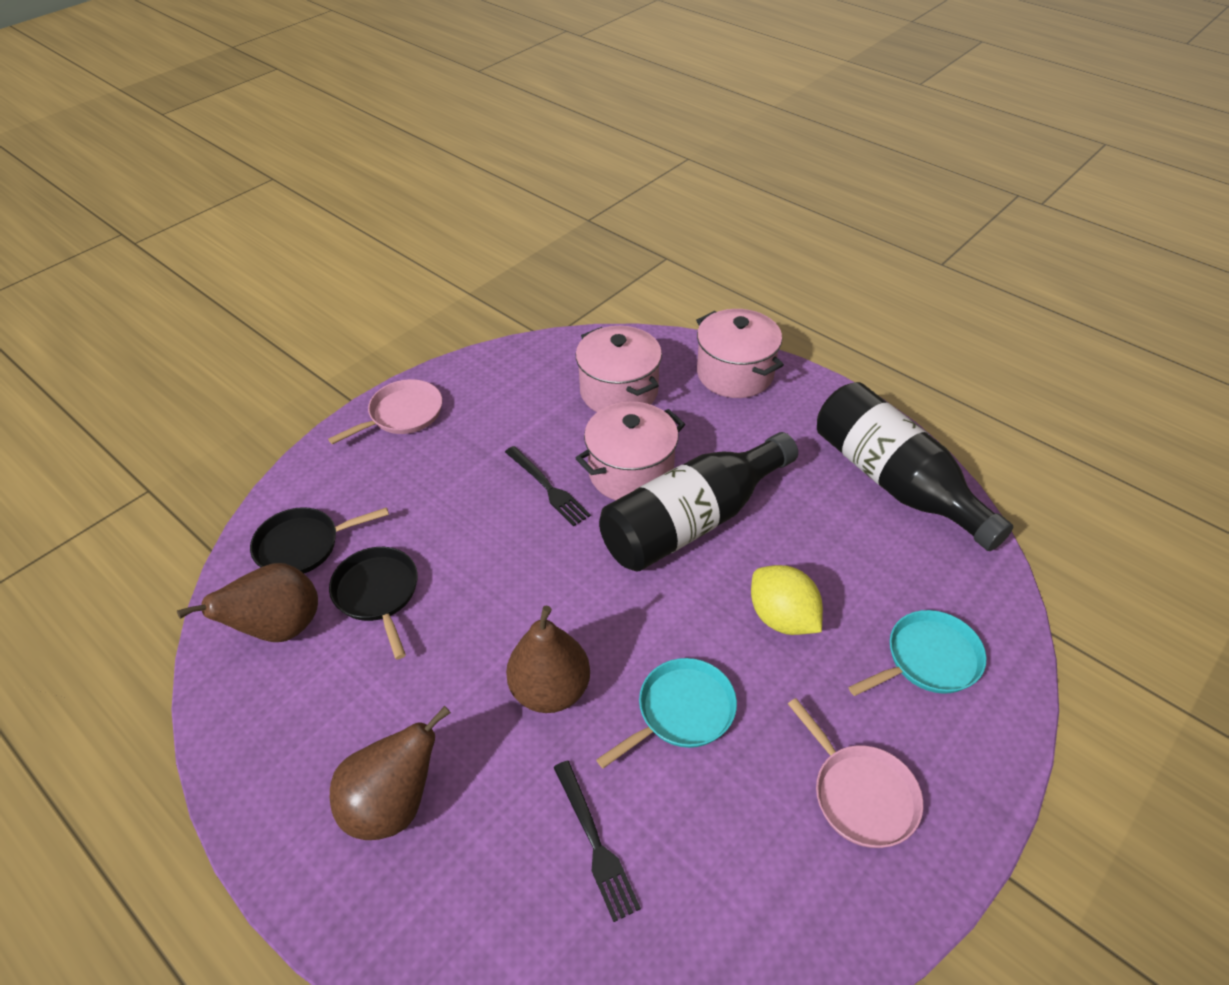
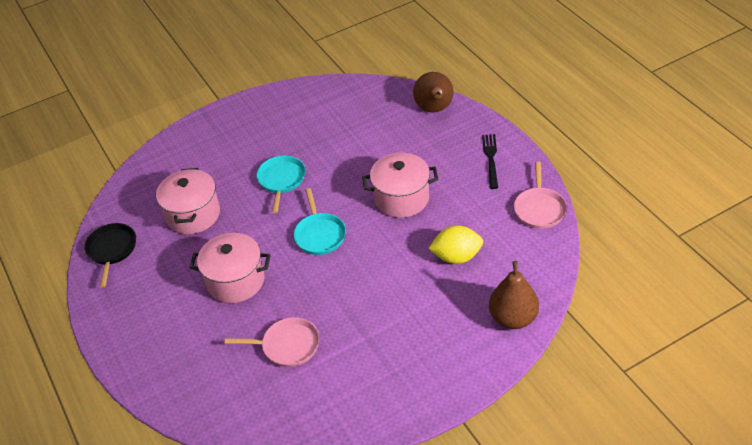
black bottle: 2 -> 0
black fork: 2 -> 1
black pan: 2 -> 1
brown pear: 3 -> 2

